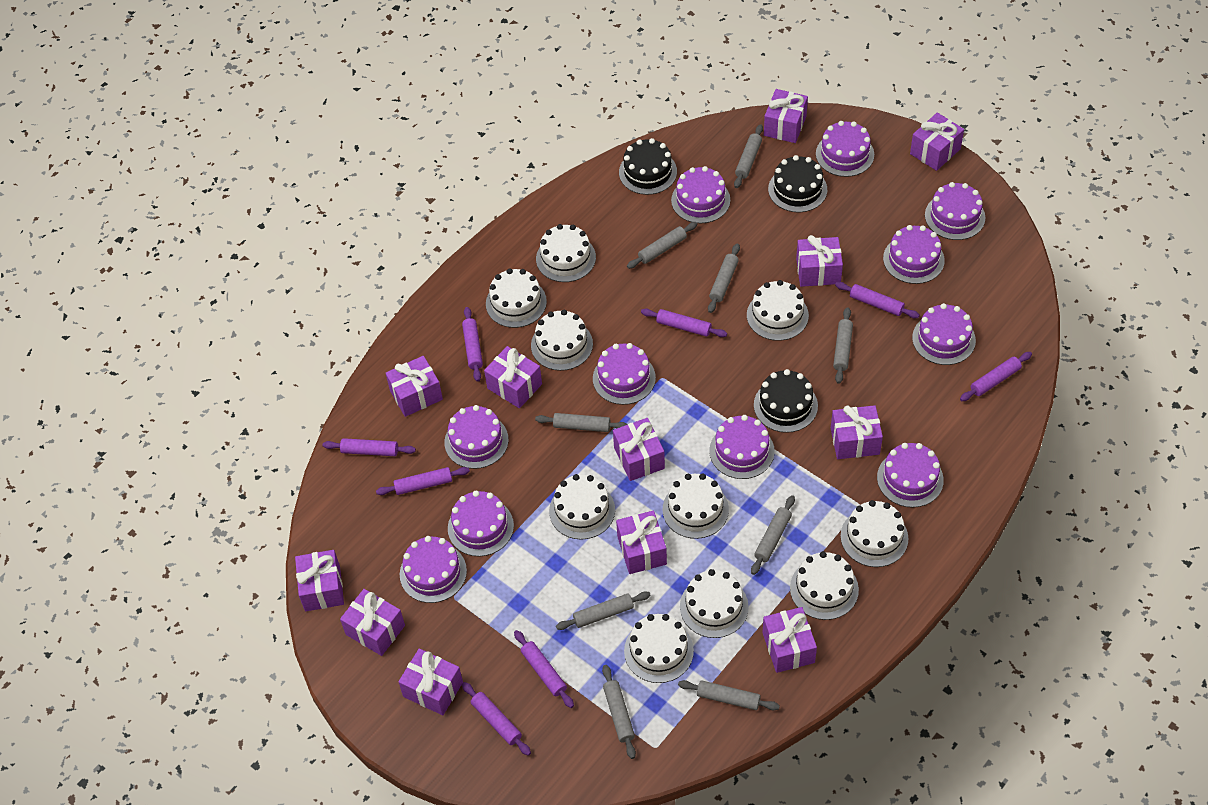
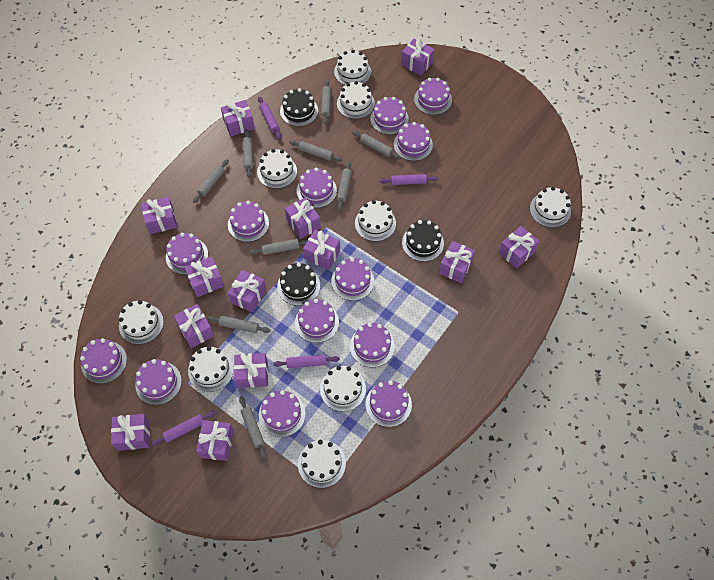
purple cake: 11 -> 13
purple gift: 12 -> 13
purple rolling pin: 8 -> 4
white cake: 10 -> 9

